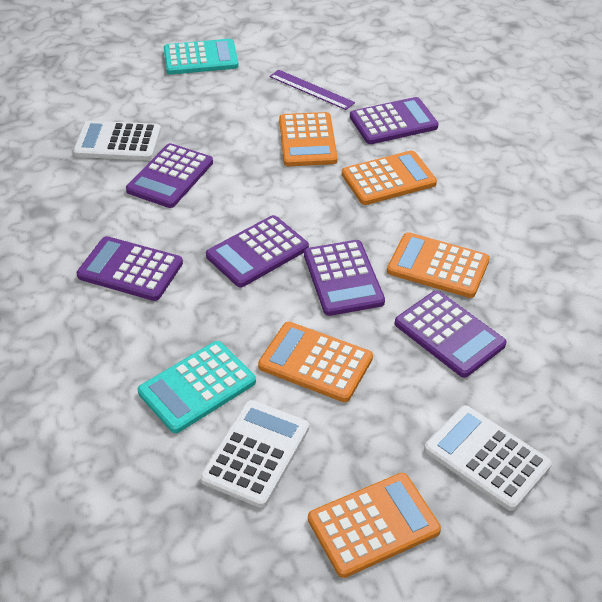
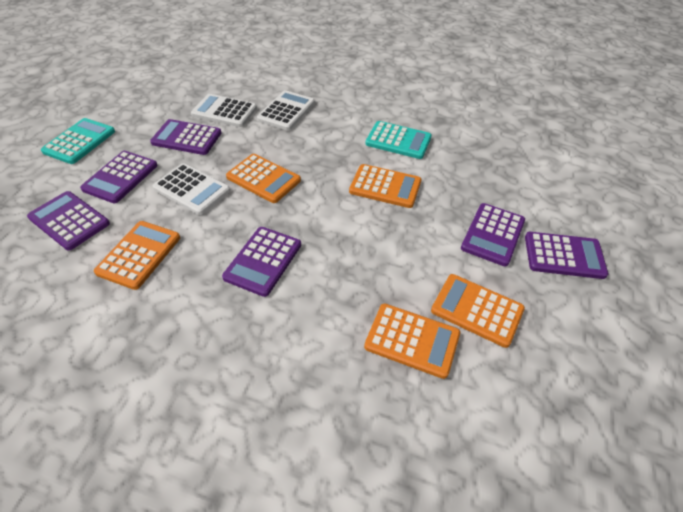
purple ruler: 1 -> 0

